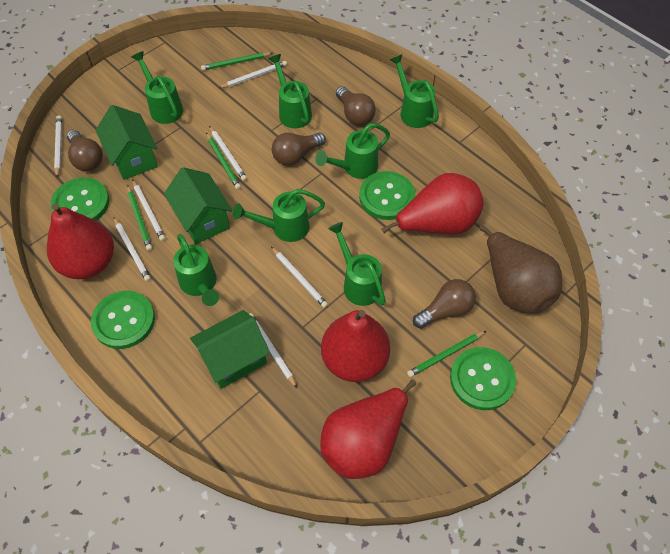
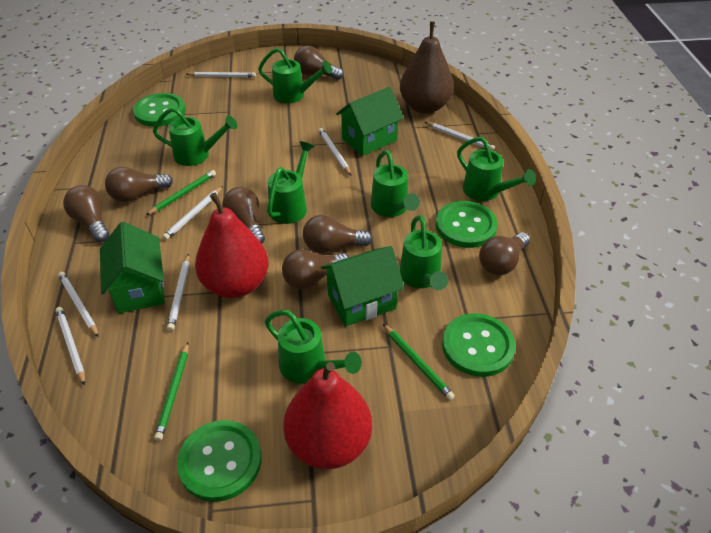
brown light bulb: 4 -> 7
green pencil: 4 -> 3
red pear: 4 -> 2

